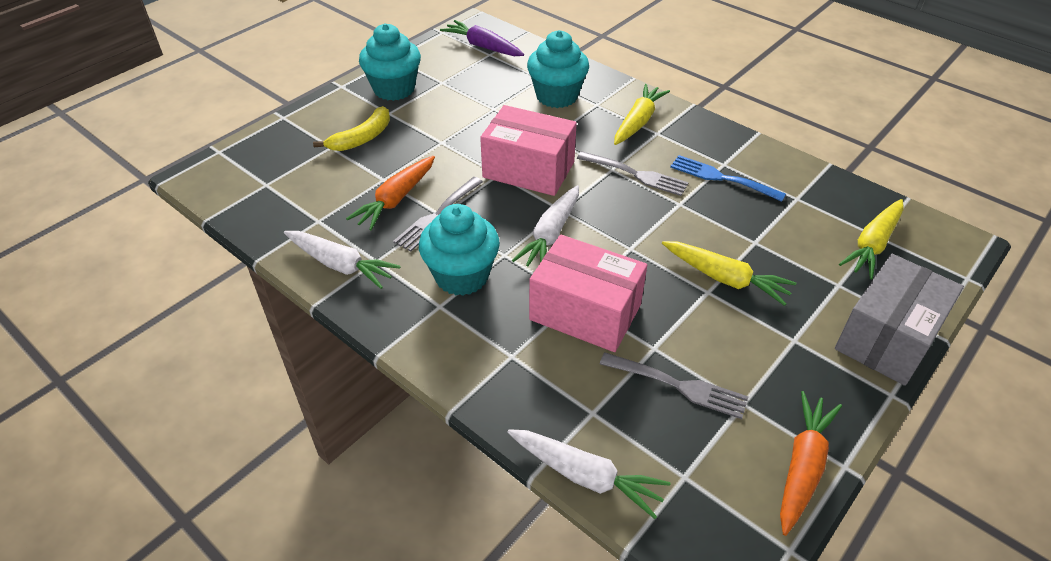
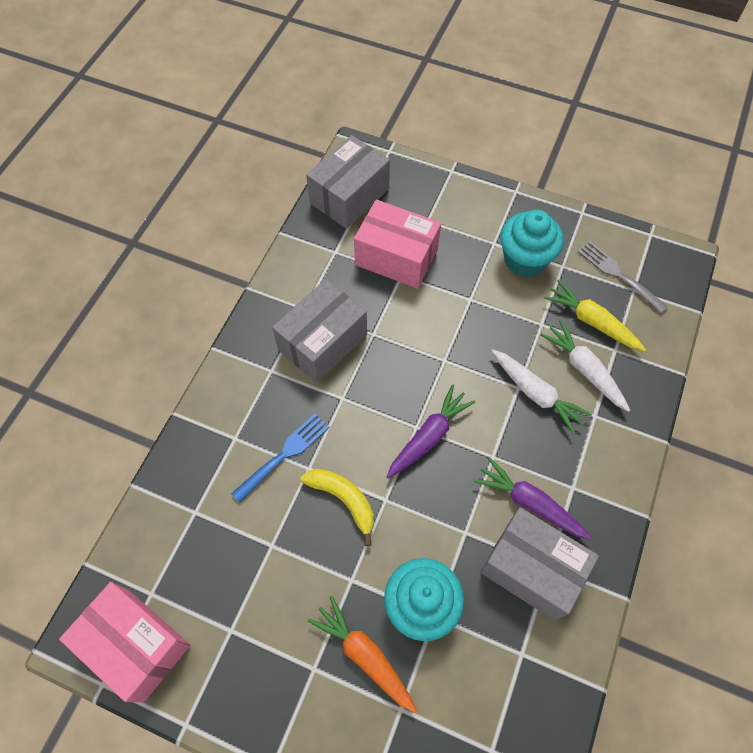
grey box: 1 -> 3
grey fork: 3 -> 1
orange carrot: 2 -> 1
purple carrot: 1 -> 2
turquoise cupcake: 3 -> 2
white carrot: 3 -> 2
yellow carrot: 3 -> 1

